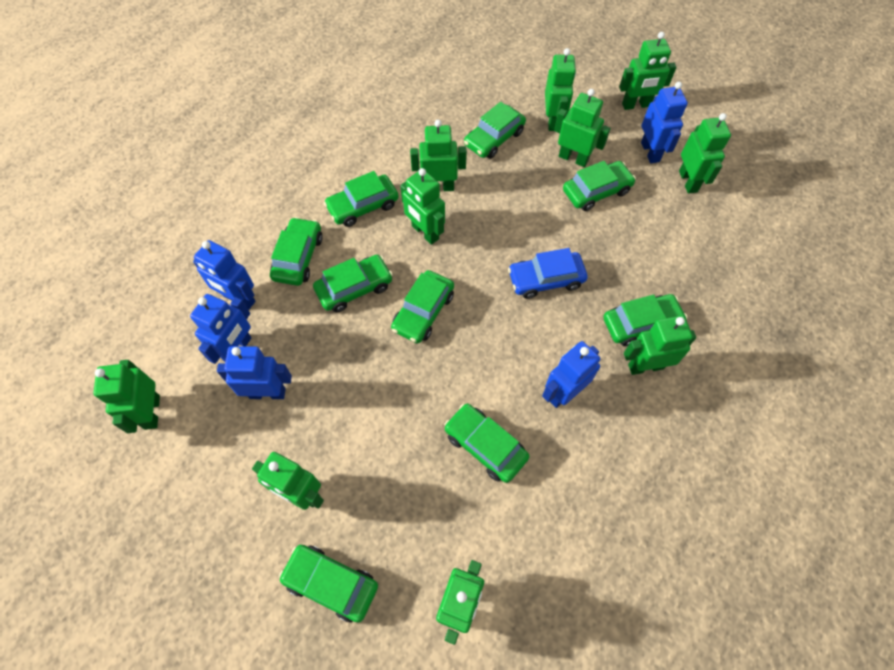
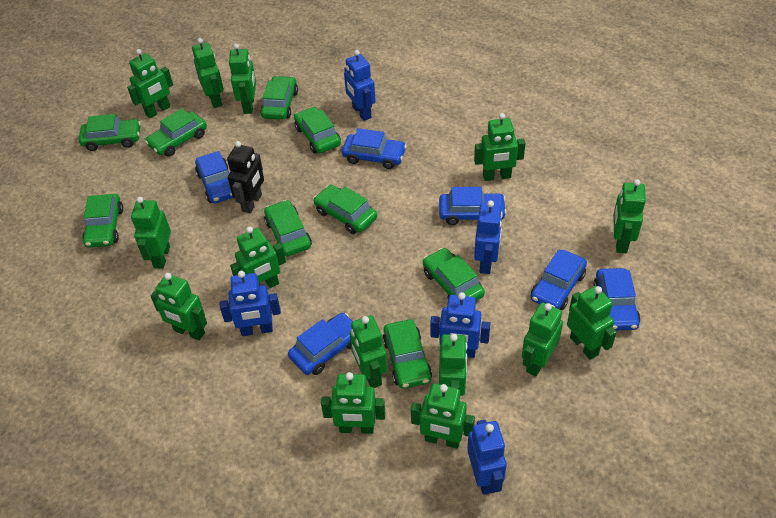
black robot: 0 -> 1
blue car: 1 -> 6
green robot: 10 -> 14

